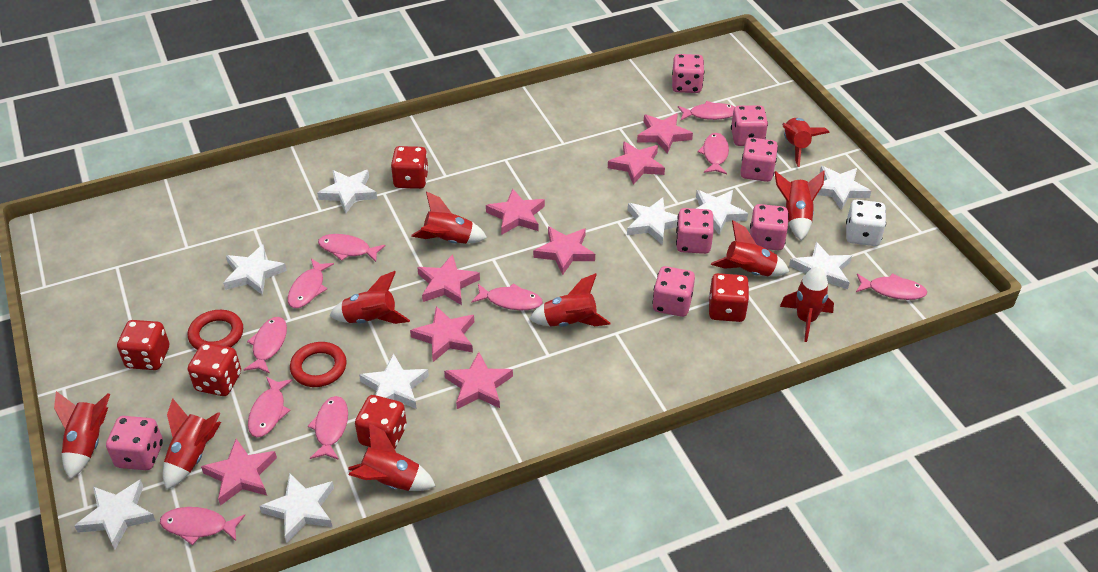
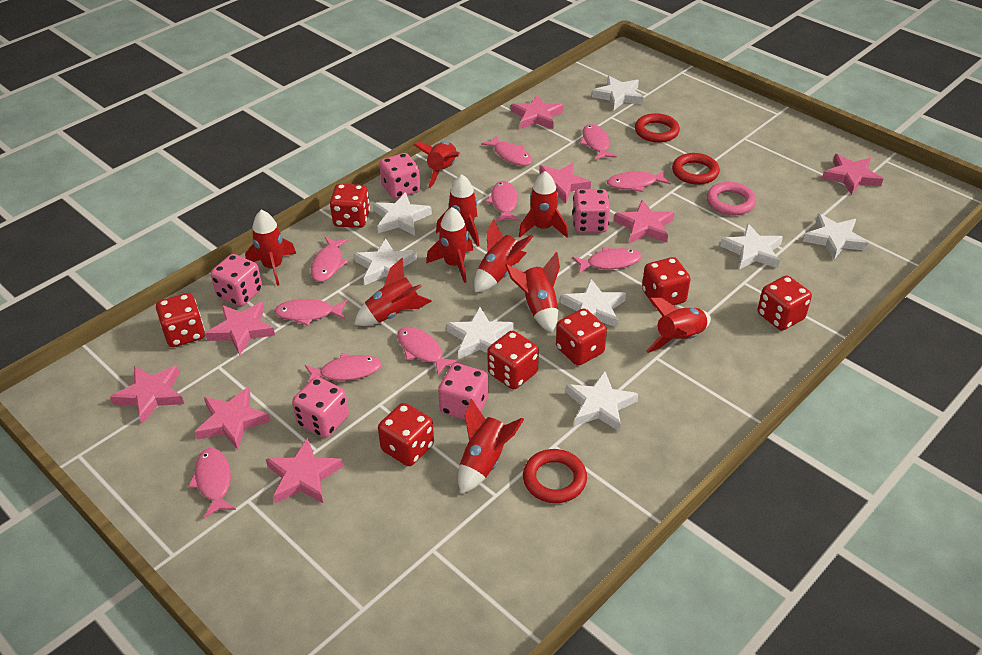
pink dice: 7 -> 5
pink ring: 0 -> 1
red dice: 5 -> 7
red ring: 2 -> 3
white dice: 1 -> 0
white star: 9 -> 8

